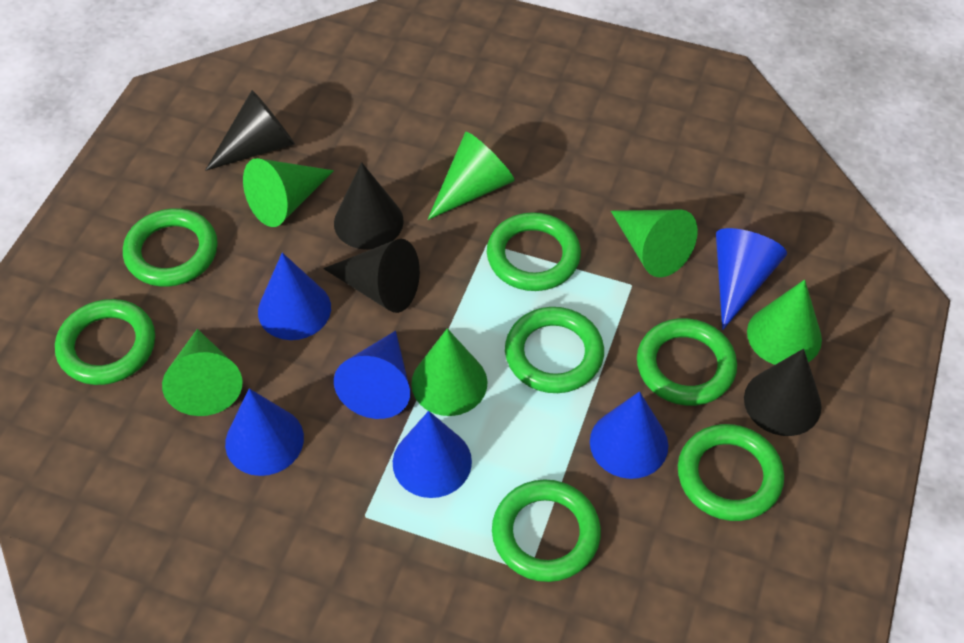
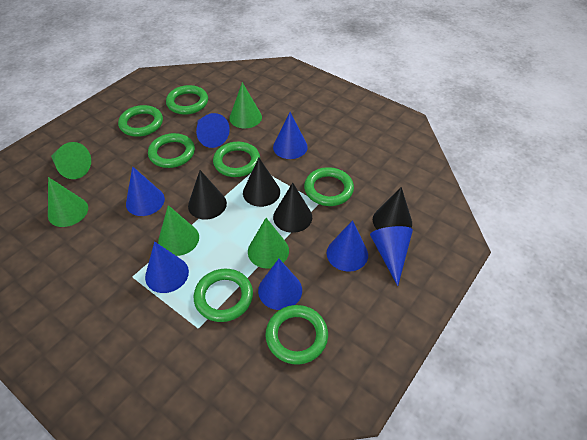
blue cone: 6 -> 7
green cone: 6 -> 5

